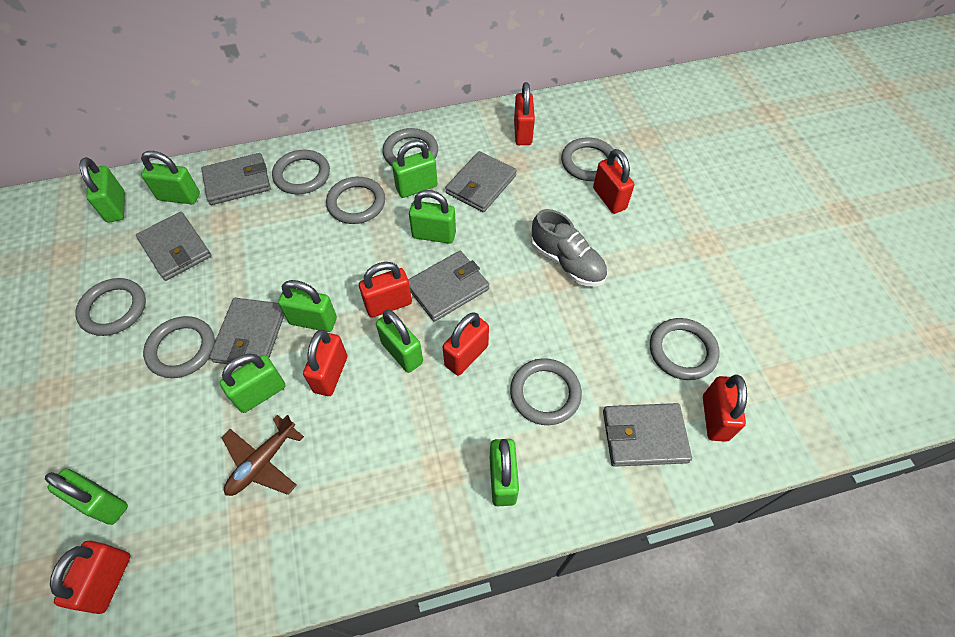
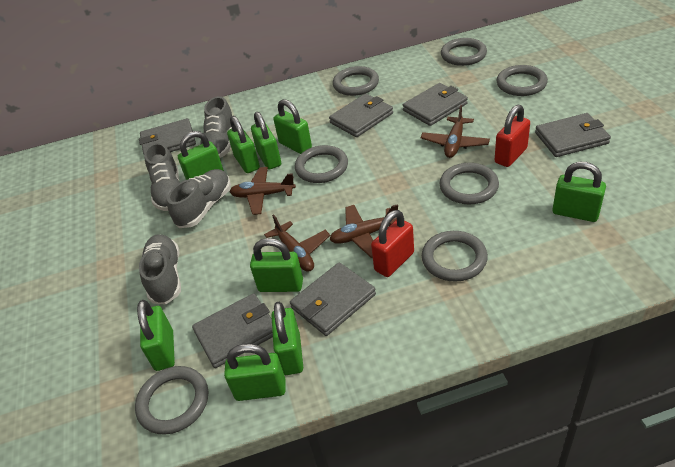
brown plane: 1 -> 4
grey ring: 8 -> 7
grey shoe: 1 -> 4
red padlock: 7 -> 2

